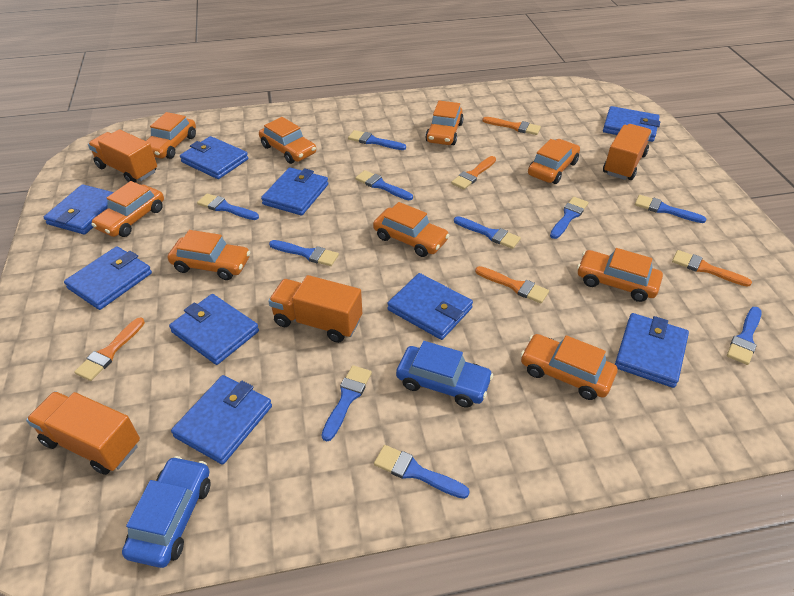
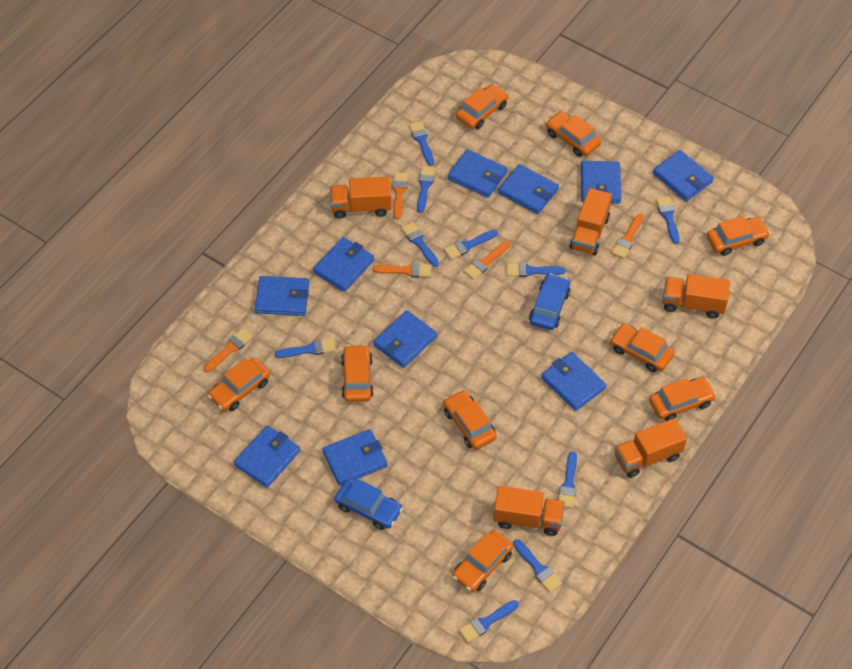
blue wallet: 9 -> 10
orange truck: 4 -> 5

